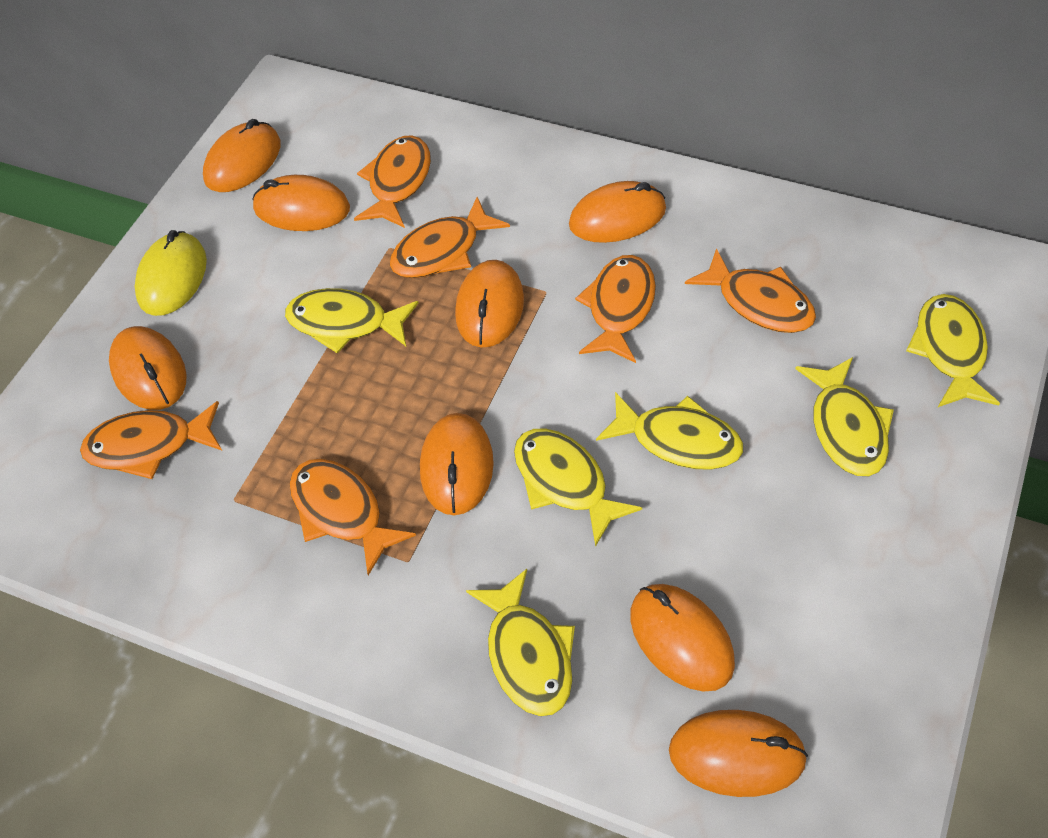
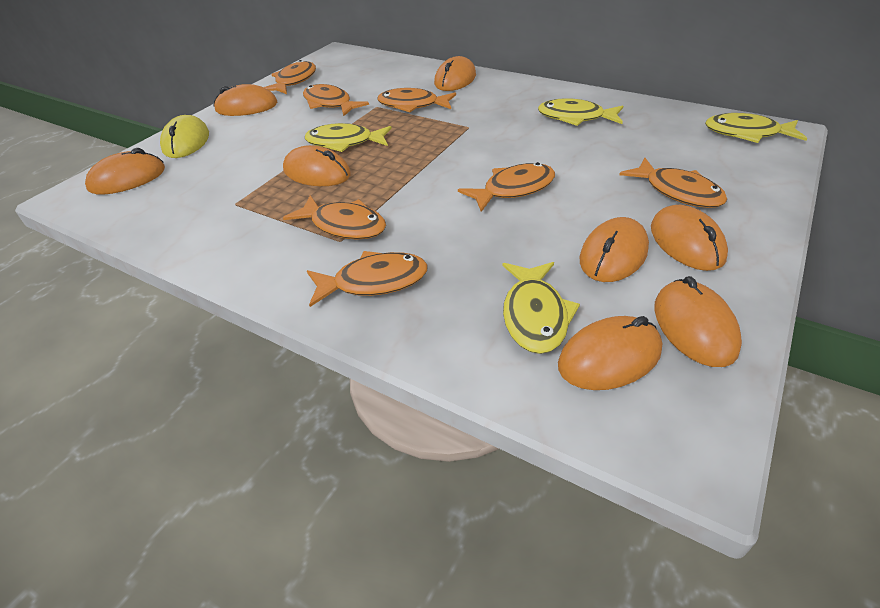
orange fish: 6 -> 7
yellow fish: 6 -> 4

